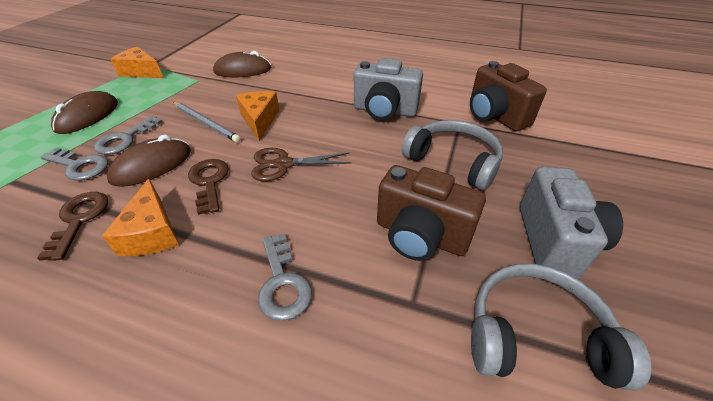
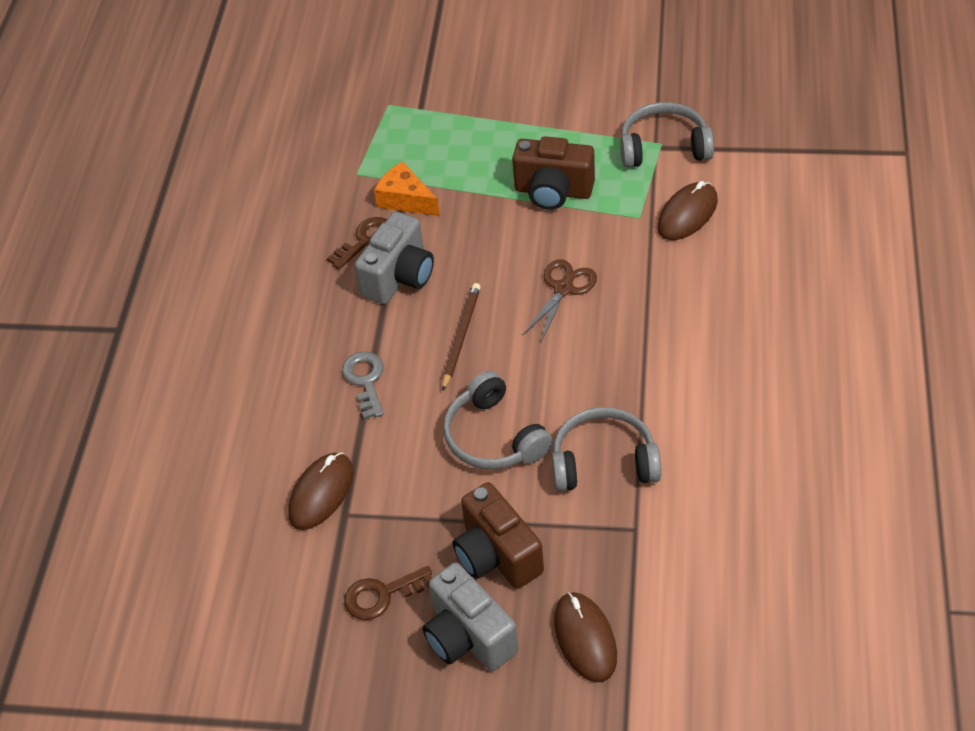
brown pencil: 0 -> 1
grey headphones: 2 -> 3
grey key: 3 -> 1
grey pencil: 1 -> 0
orange cheese: 3 -> 1

